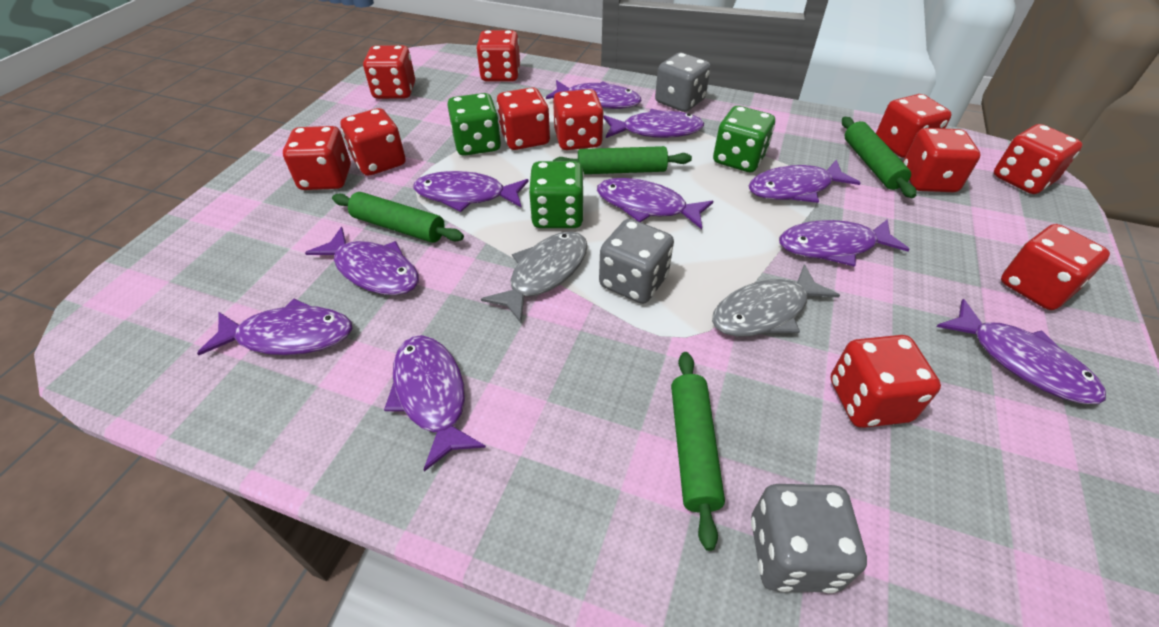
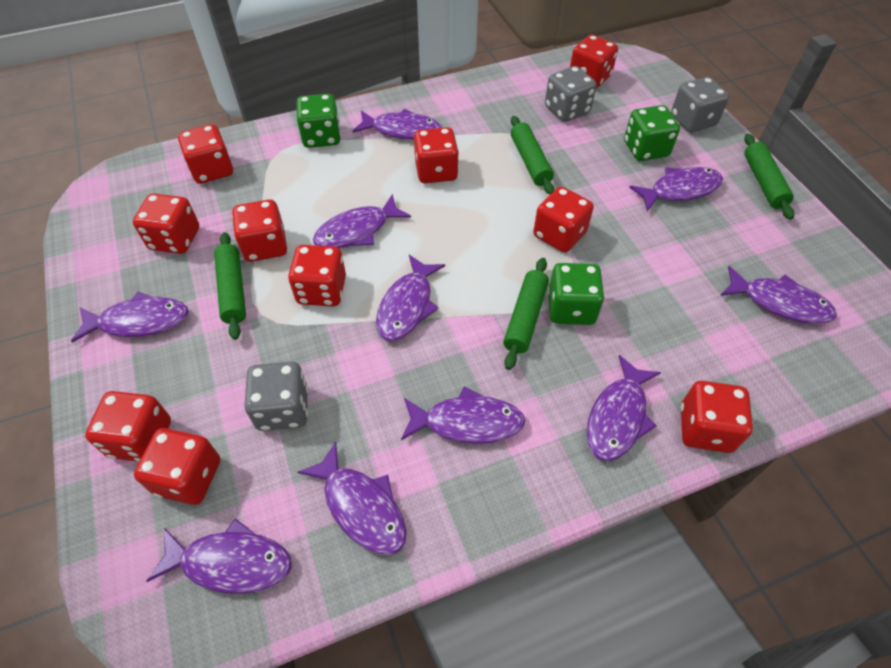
grey fish: 2 -> 0
red dice: 11 -> 10

